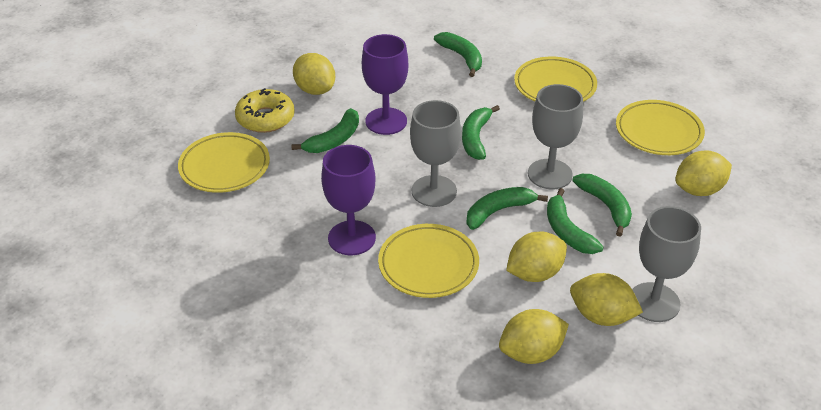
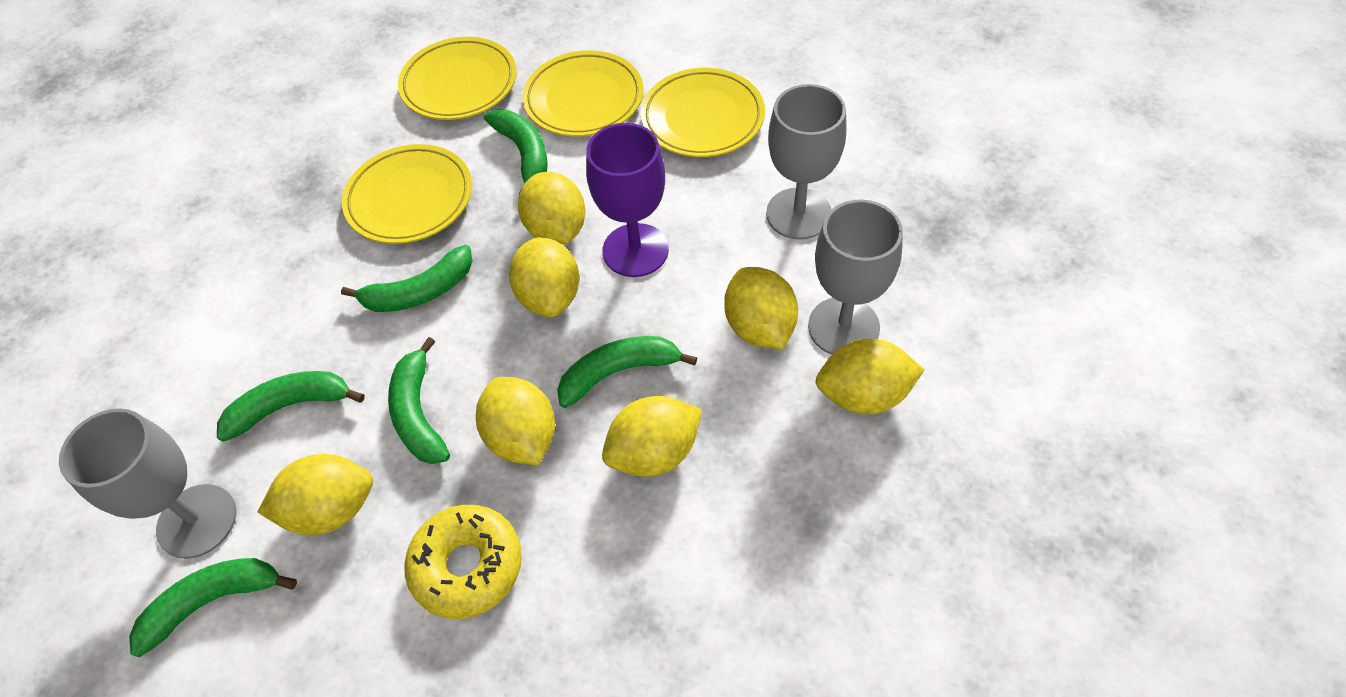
purple goblet: 2 -> 1
yellow lemon: 5 -> 7

